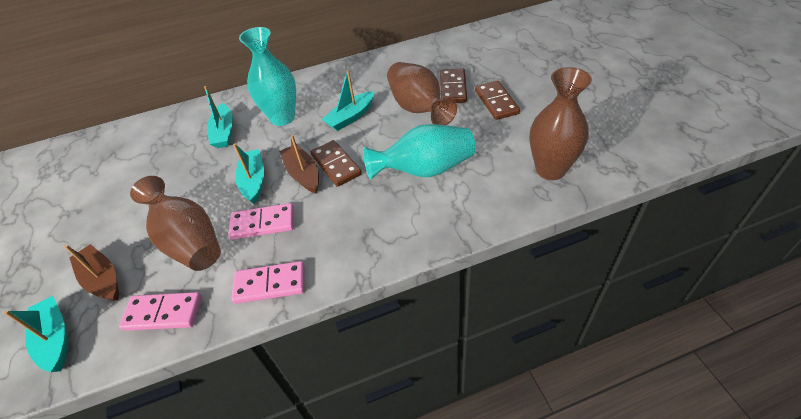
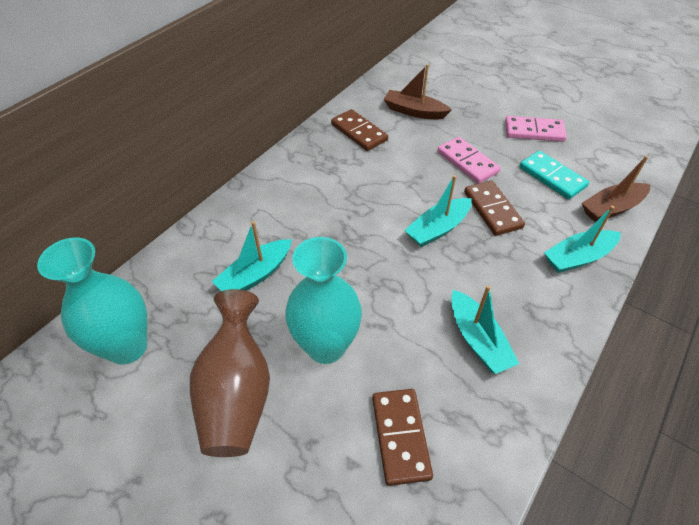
brown vase: 3 -> 1
pink domino: 3 -> 2
turquoise domino: 0 -> 1

